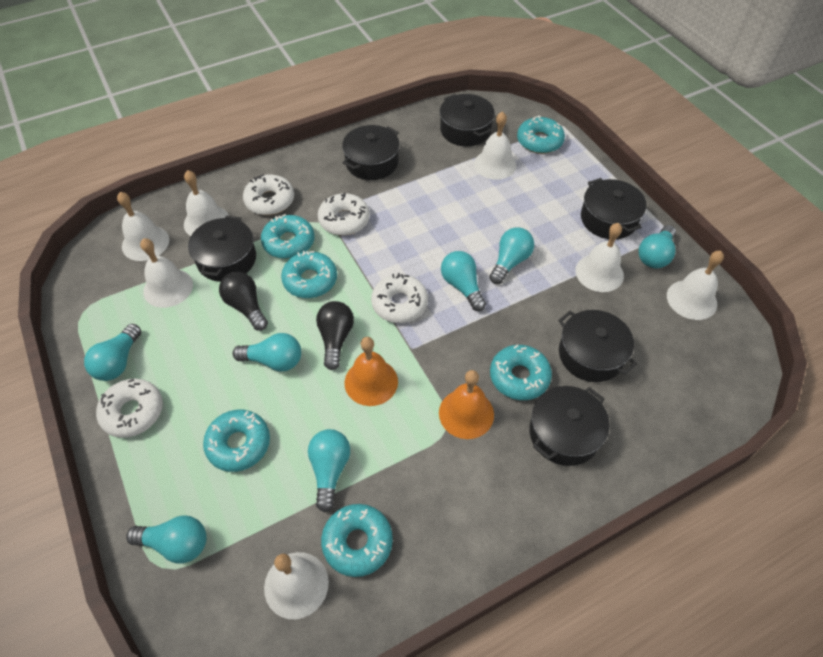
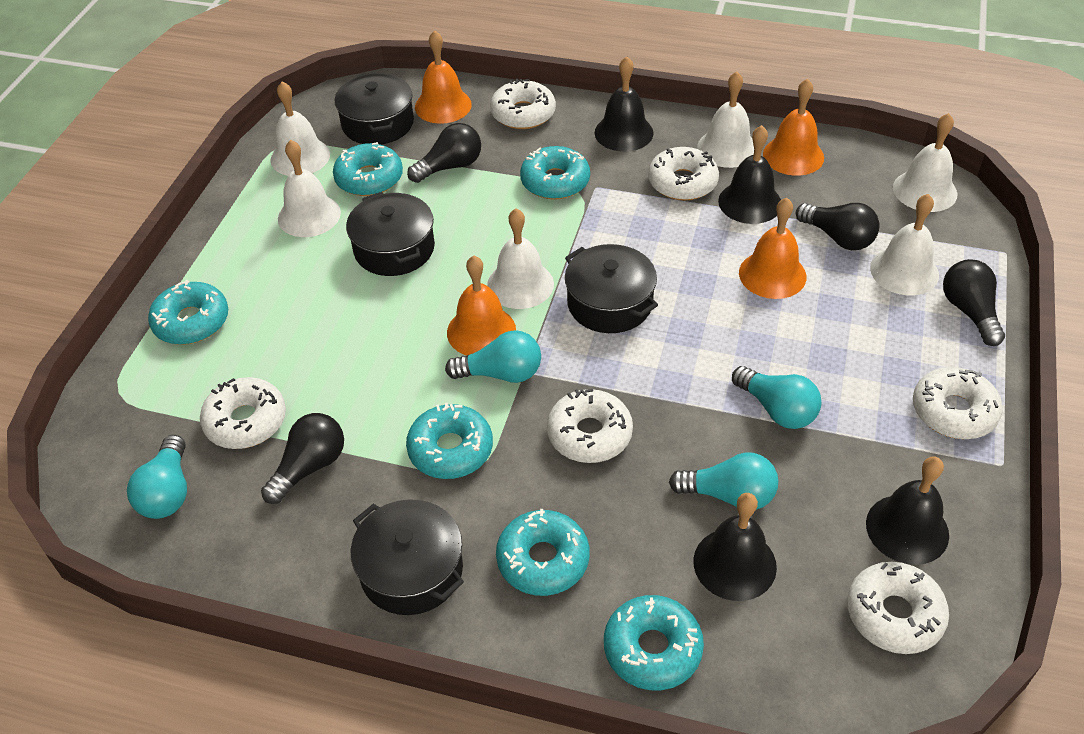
black bell: 0 -> 4
black light bulb: 2 -> 4
black pot: 6 -> 4
orange bell: 2 -> 4
turquoise light bulb: 7 -> 4
white bell: 7 -> 6
white donut: 4 -> 6

